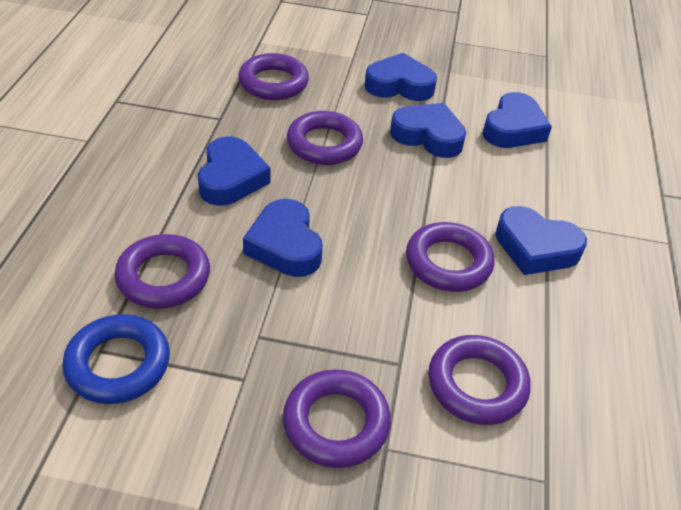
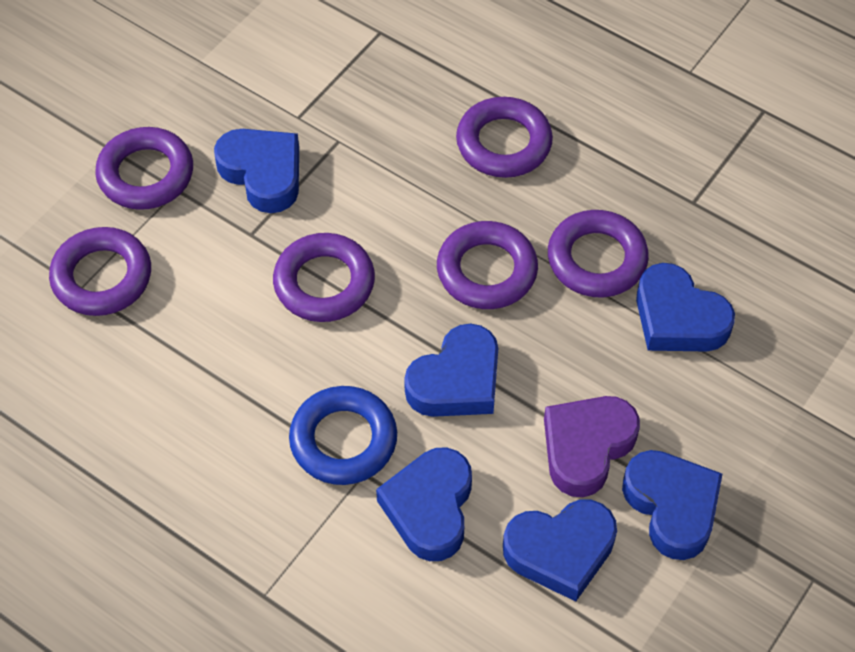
purple heart: 0 -> 1

